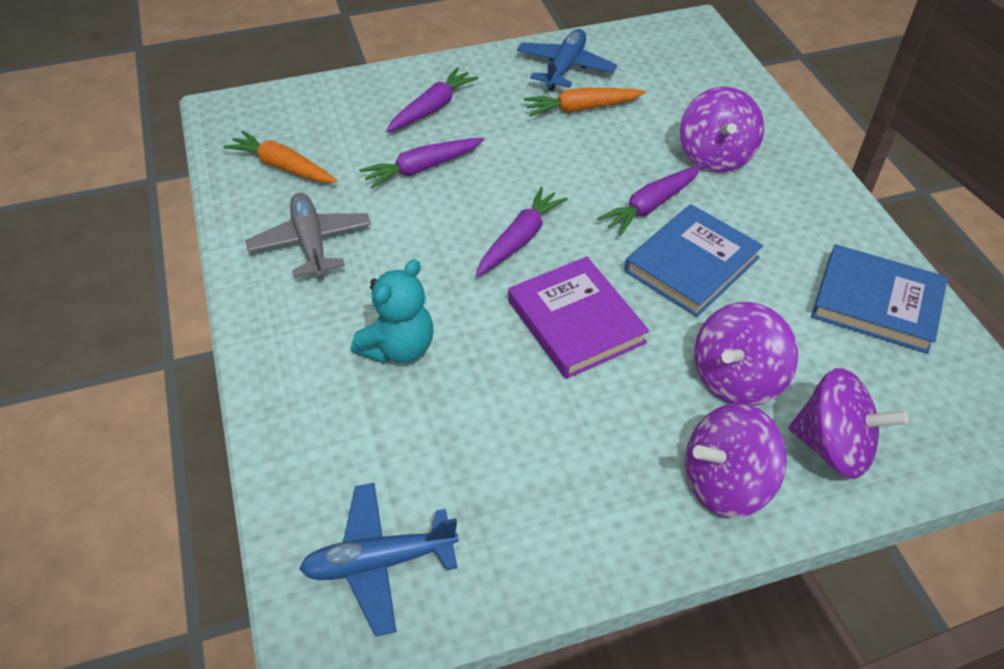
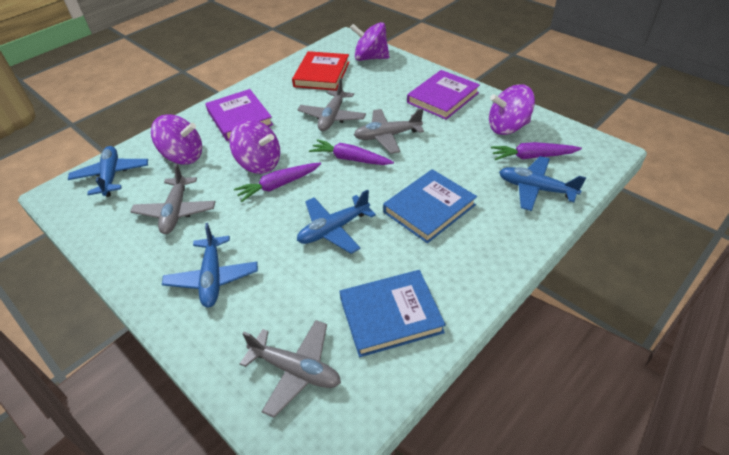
blue plane: 2 -> 4
grey plane: 1 -> 4
orange carrot: 2 -> 0
purple book: 1 -> 2
purple carrot: 4 -> 3
red book: 0 -> 1
turquoise teddy bear: 1 -> 0

